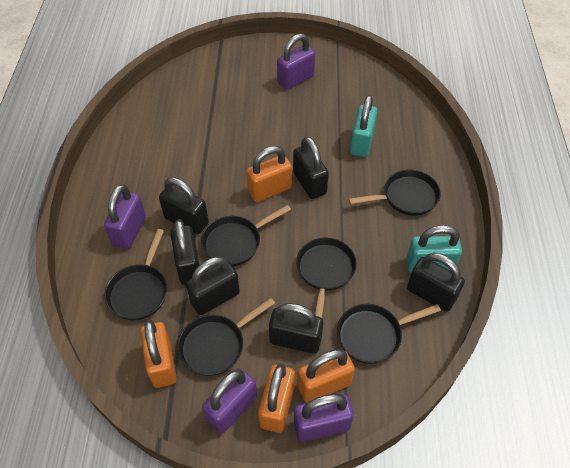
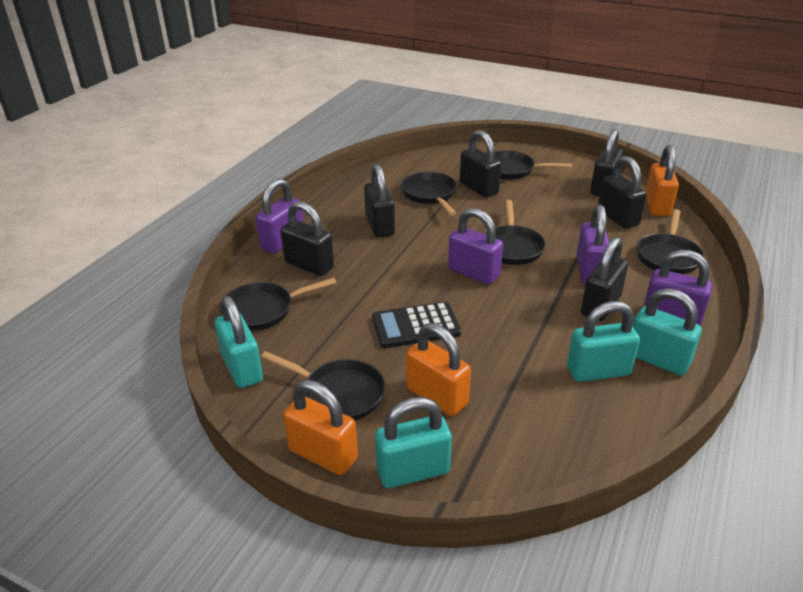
black calculator: 0 -> 1
orange padlock: 4 -> 3
turquoise padlock: 2 -> 4

